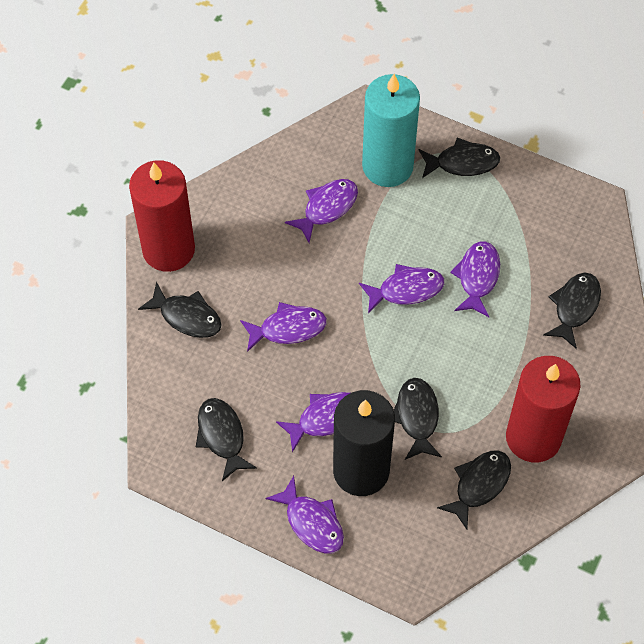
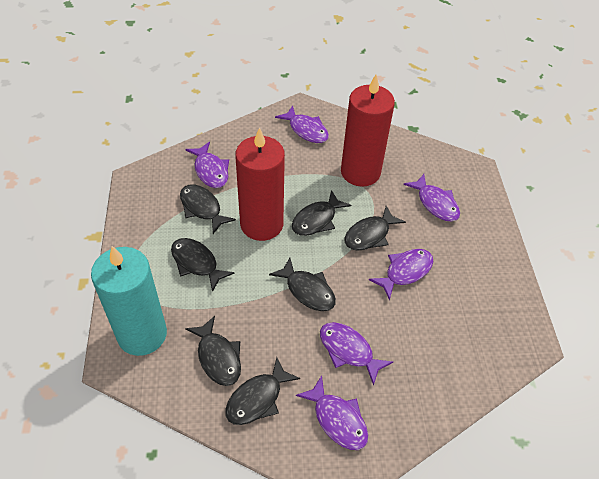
black candle: 1 -> 0
black fish: 6 -> 7

